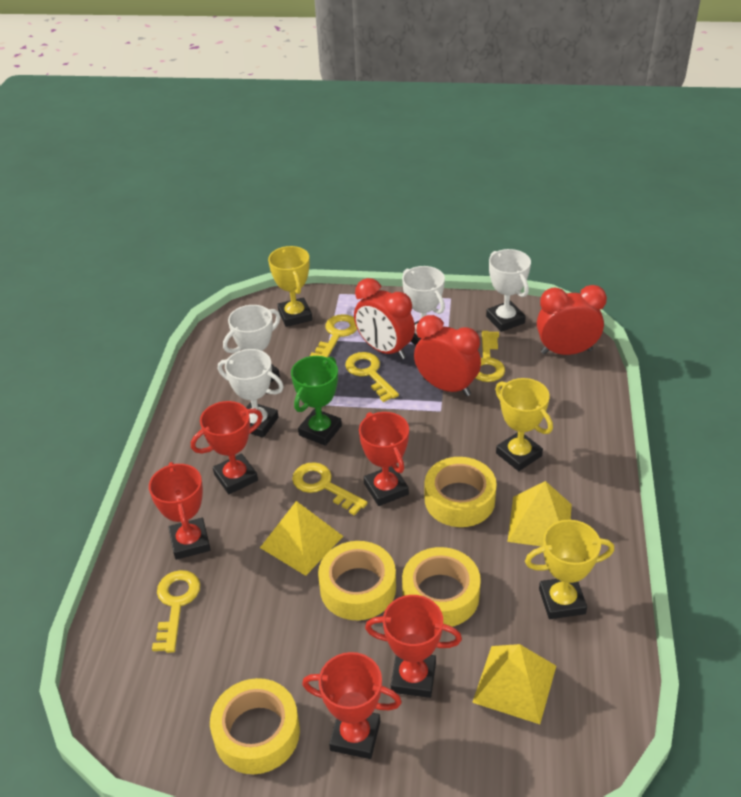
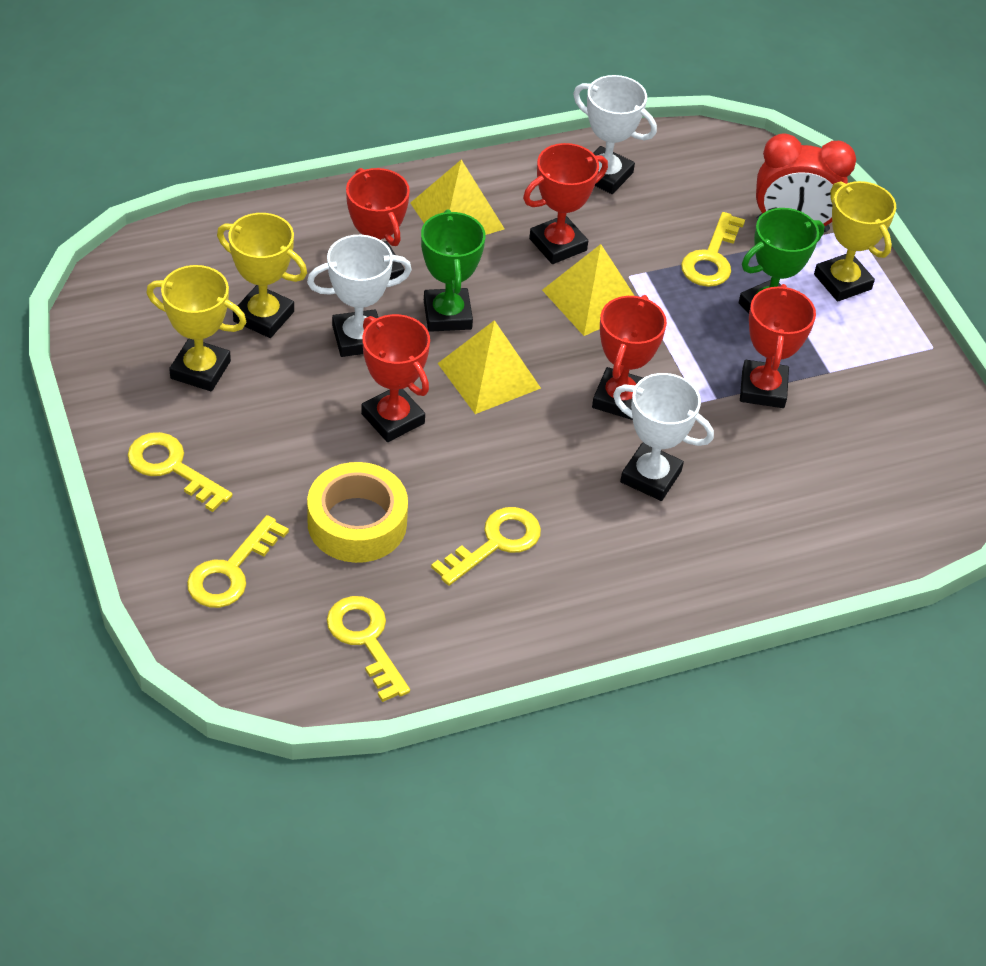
green trophy: 1 -> 2
red clock: 3 -> 1
white trophy: 4 -> 3
yellow tape: 4 -> 1

